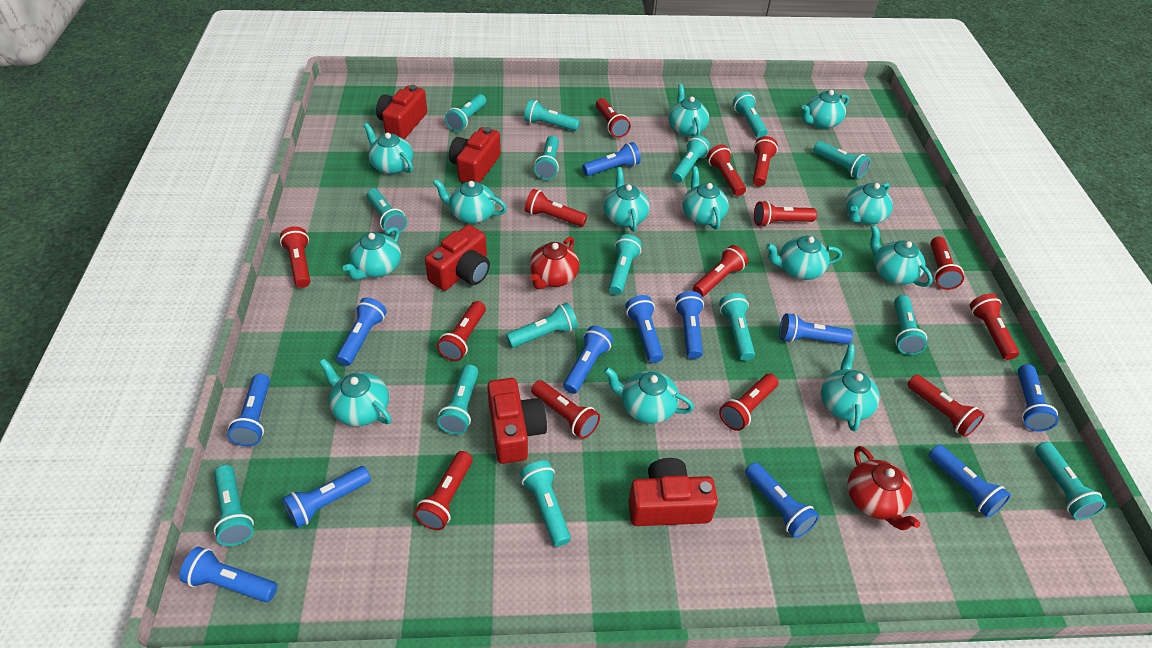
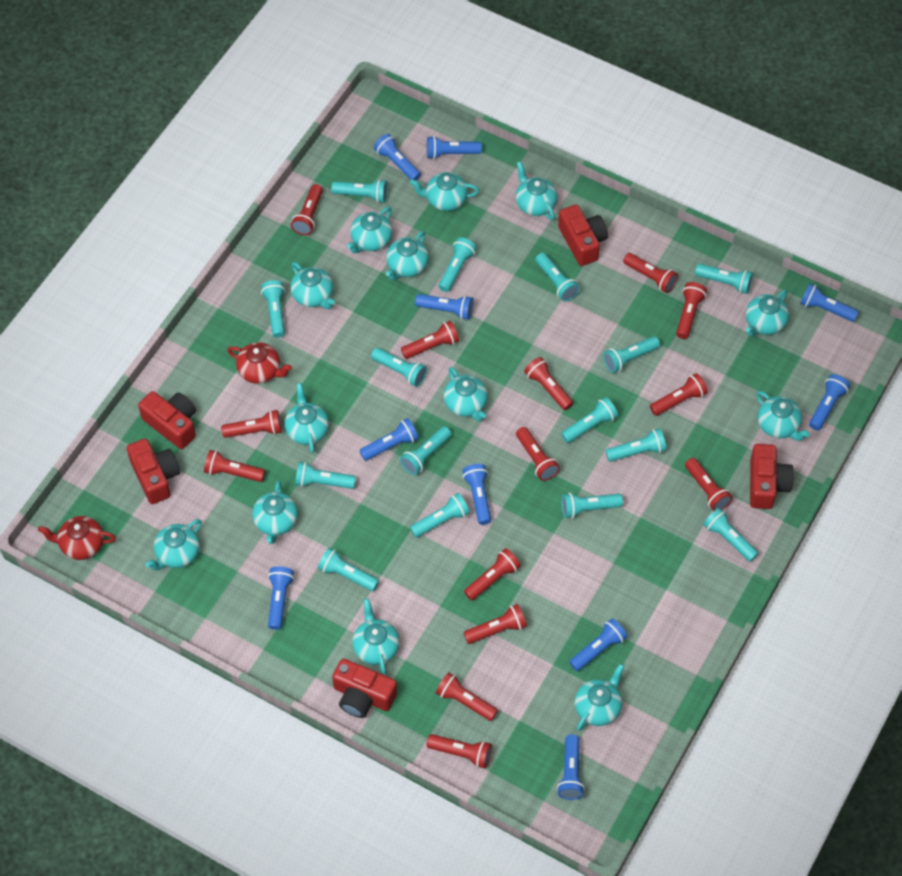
blue flashlight: 12 -> 10

